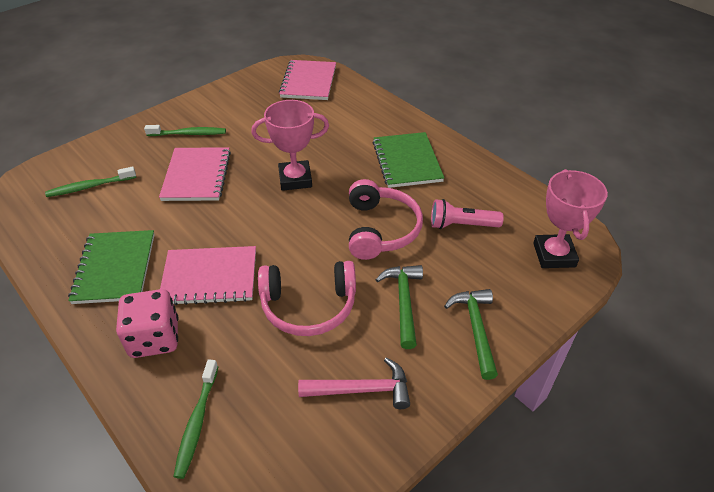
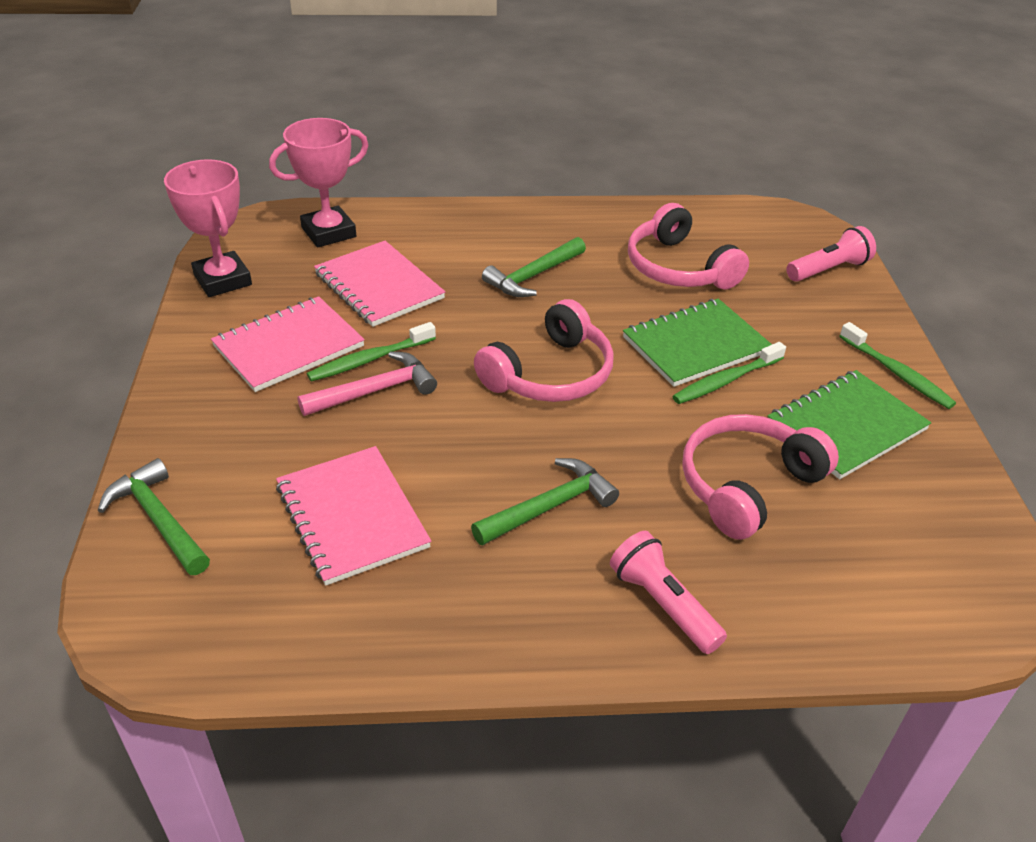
green hammer: 2 -> 3
pink dice: 1 -> 0
pink flashlight: 1 -> 2
pink headphones: 2 -> 3

